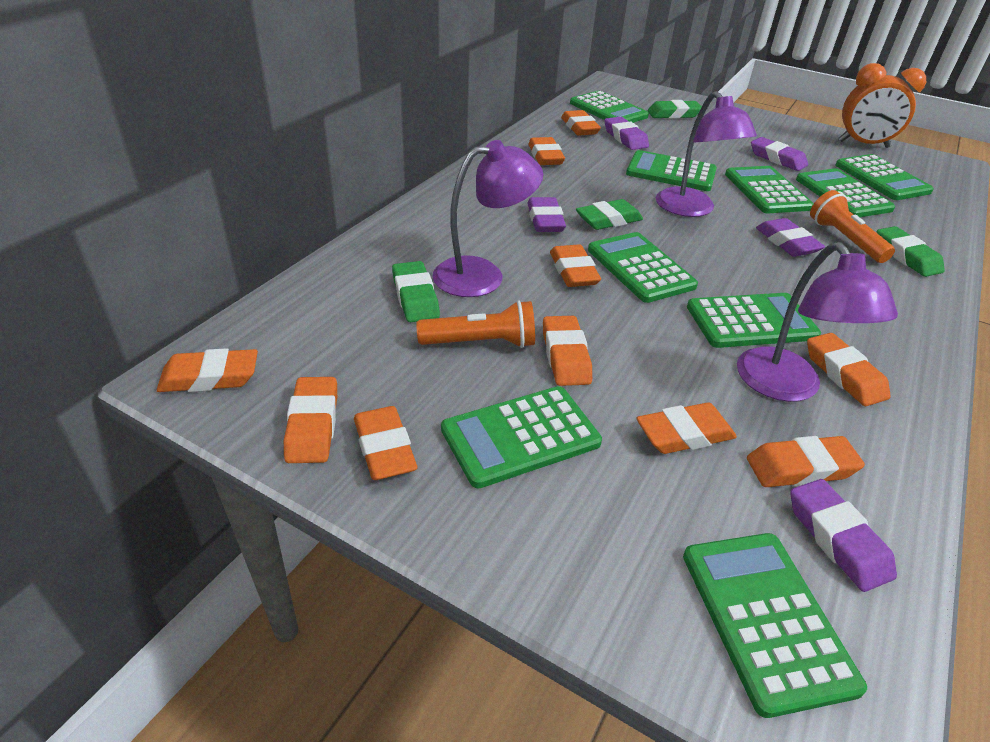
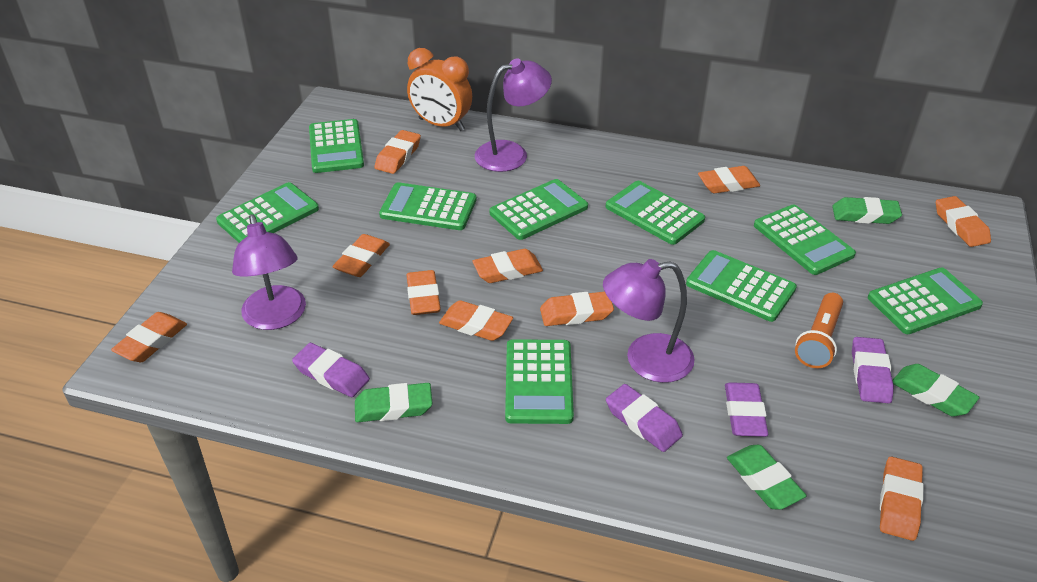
orange flashlight: 2 -> 1
purple eraser: 5 -> 4

